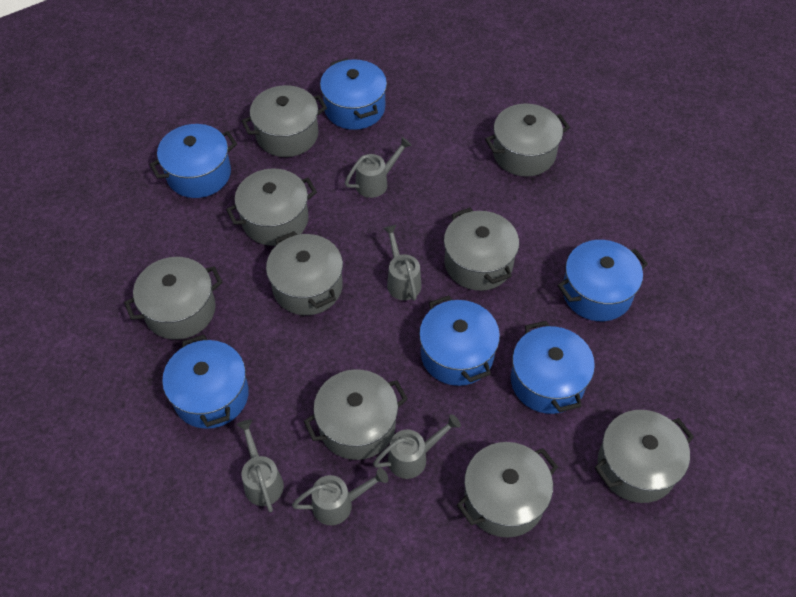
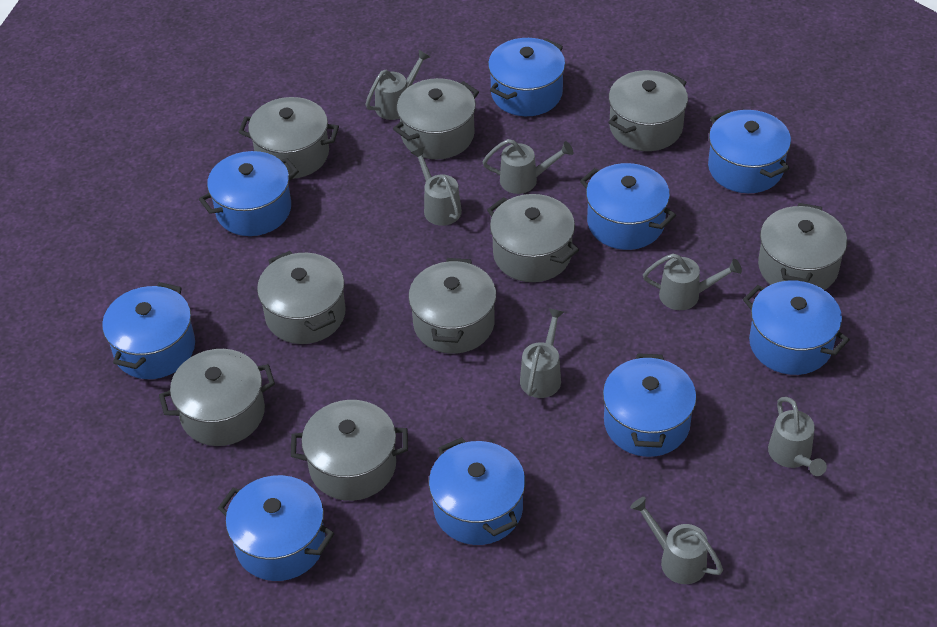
blue pot: 6 -> 9
grey watering can: 5 -> 7

